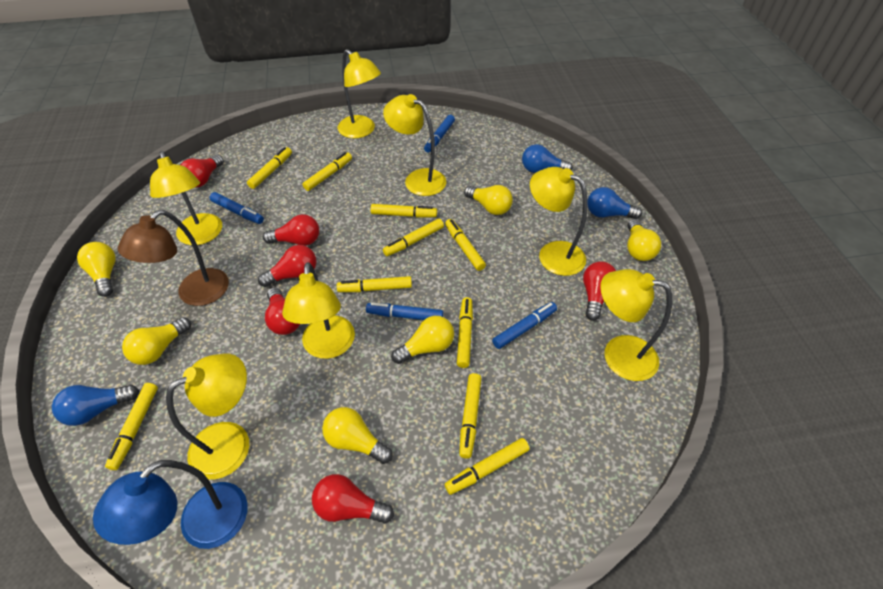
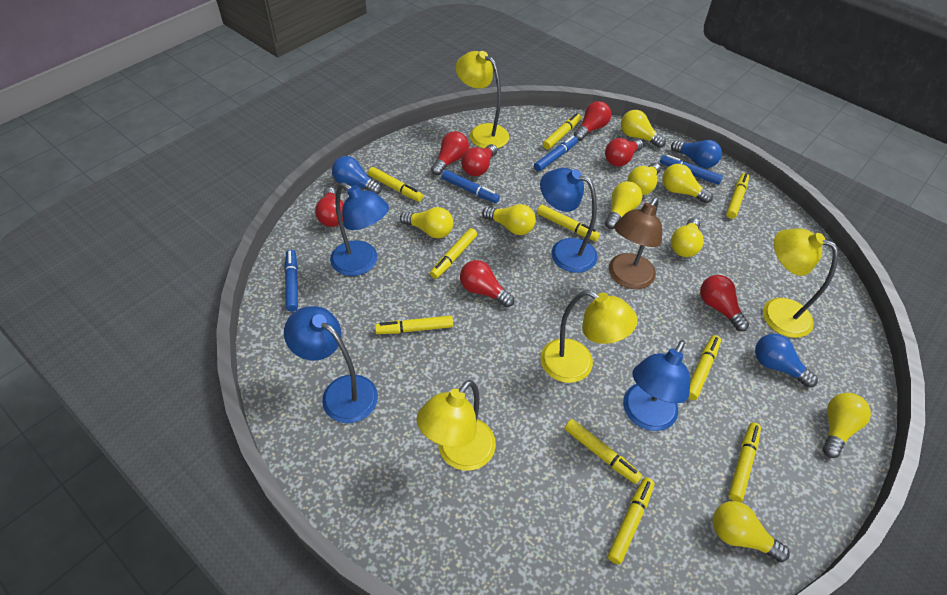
blue lamp: 1 -> 4
red light bulb: 6 -> 7
yellow lamp: 7 -> 4
yellow light bulb: 6 -> 9

